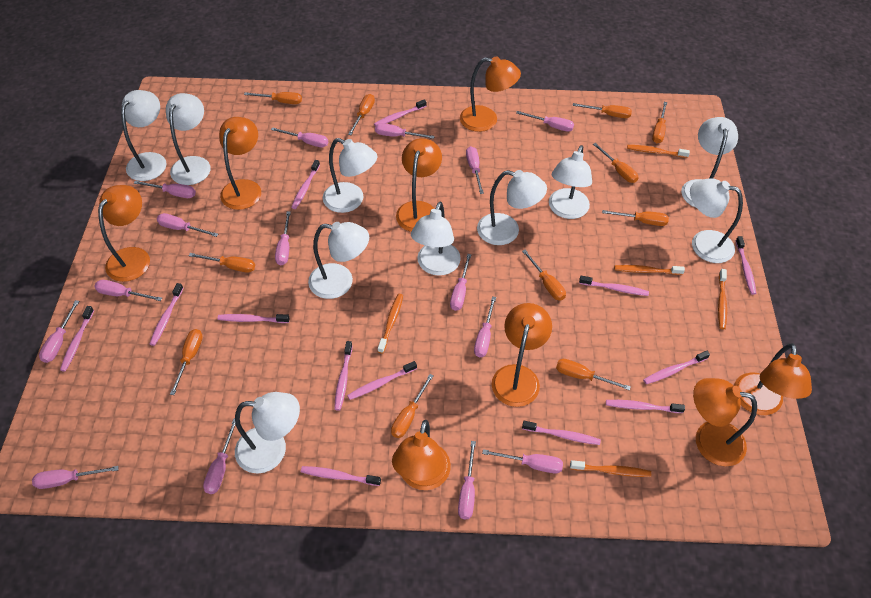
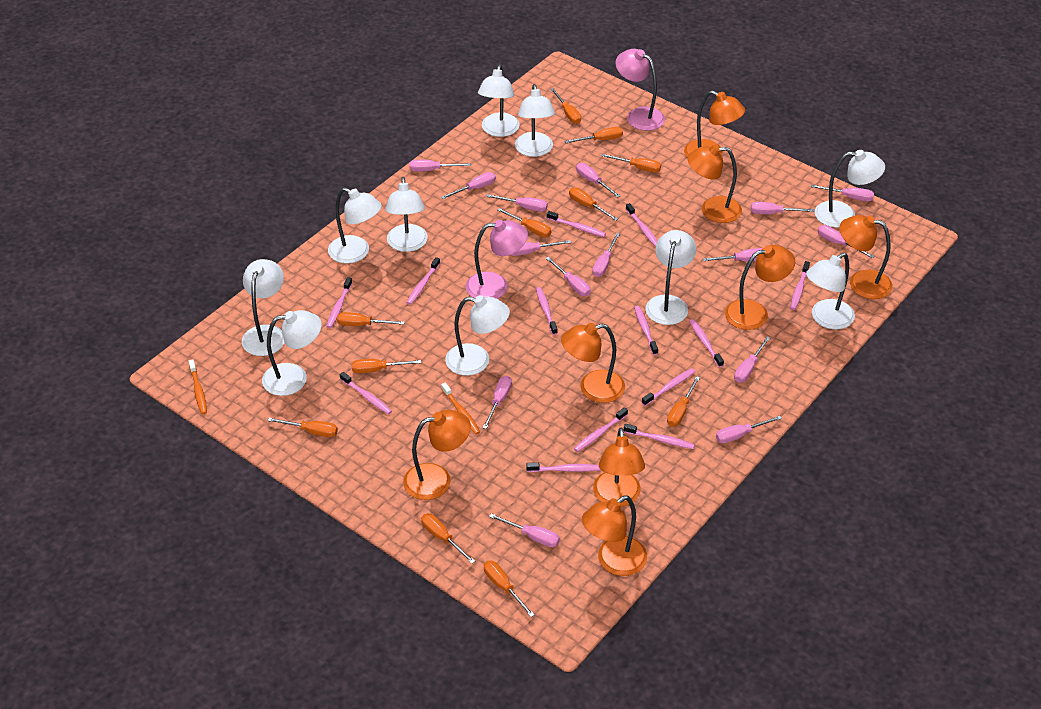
orange toothbrush: 5 -> 2
pink lamp: 0 -> 2

